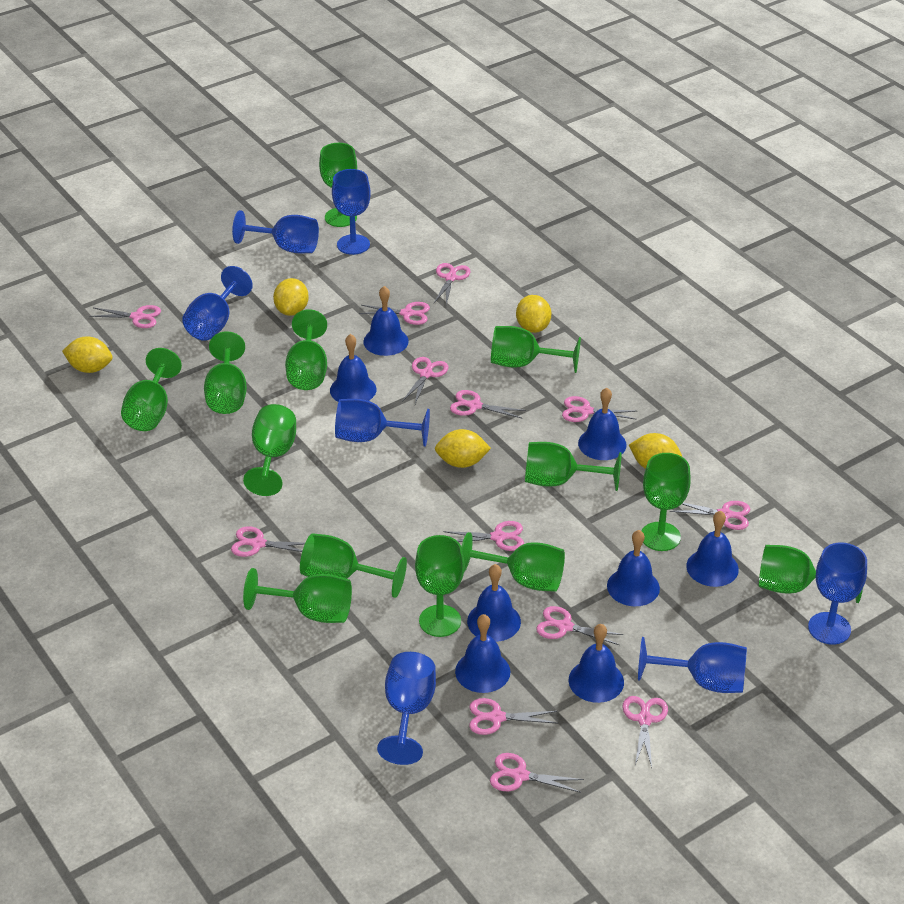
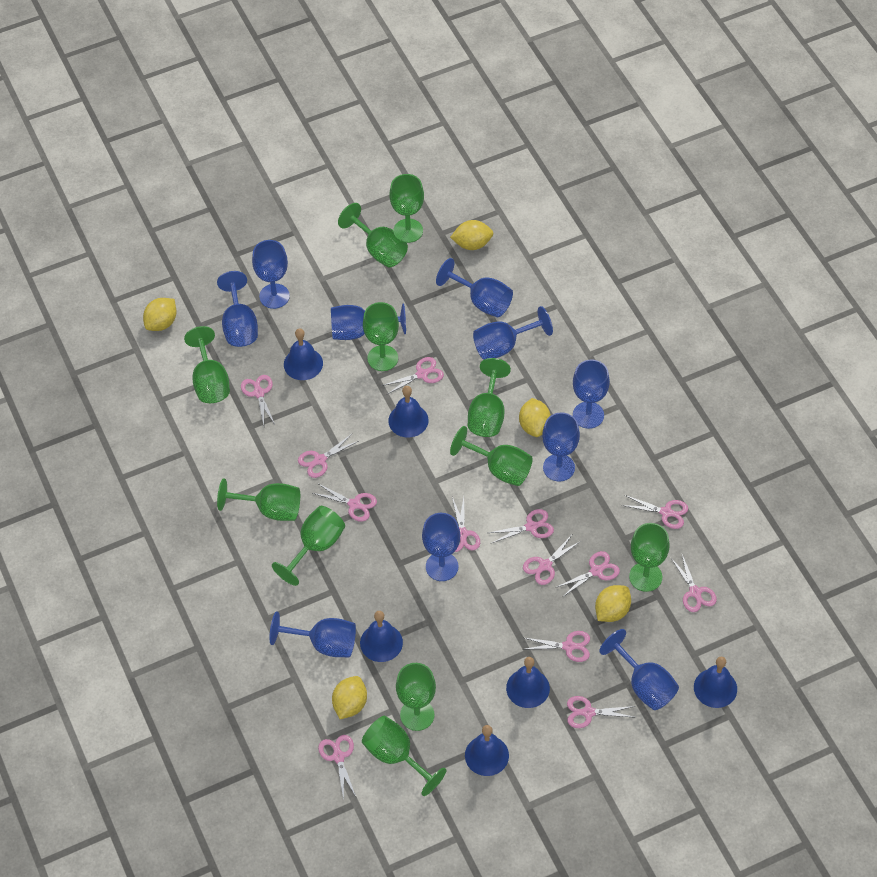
blue bell: 8 -> 6
blue goblet: 7 -> 10
green goblet: 13 -> 11

